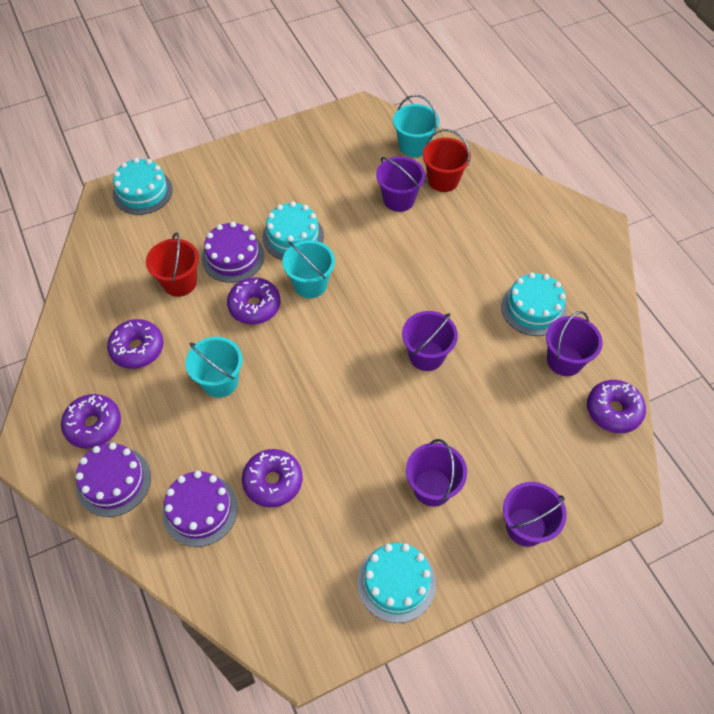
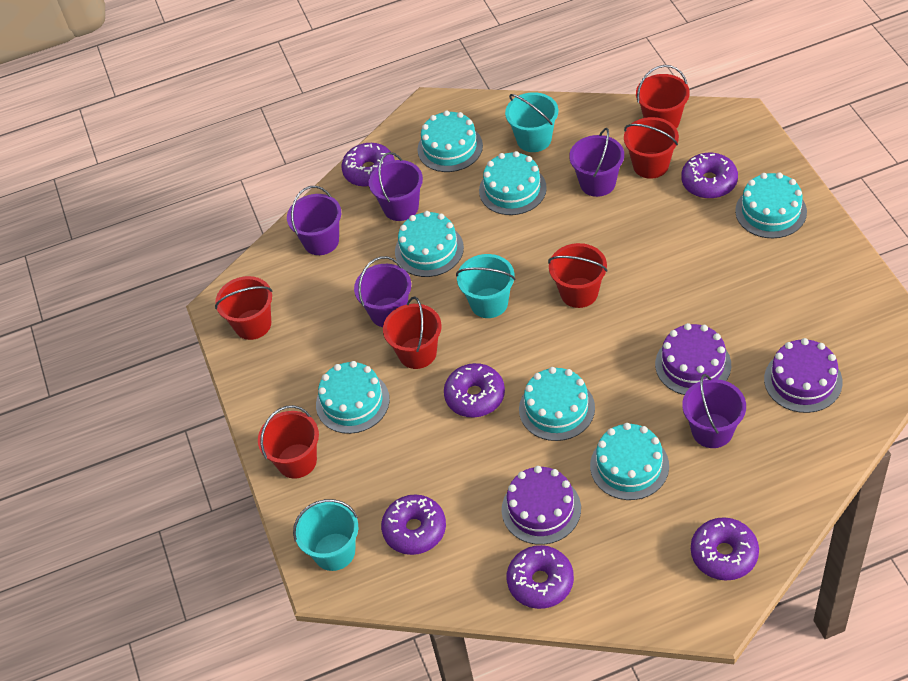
purple donut: 5 -> 6
red bucket: 2 -> 6
turquoise cake: 4 -> 7

